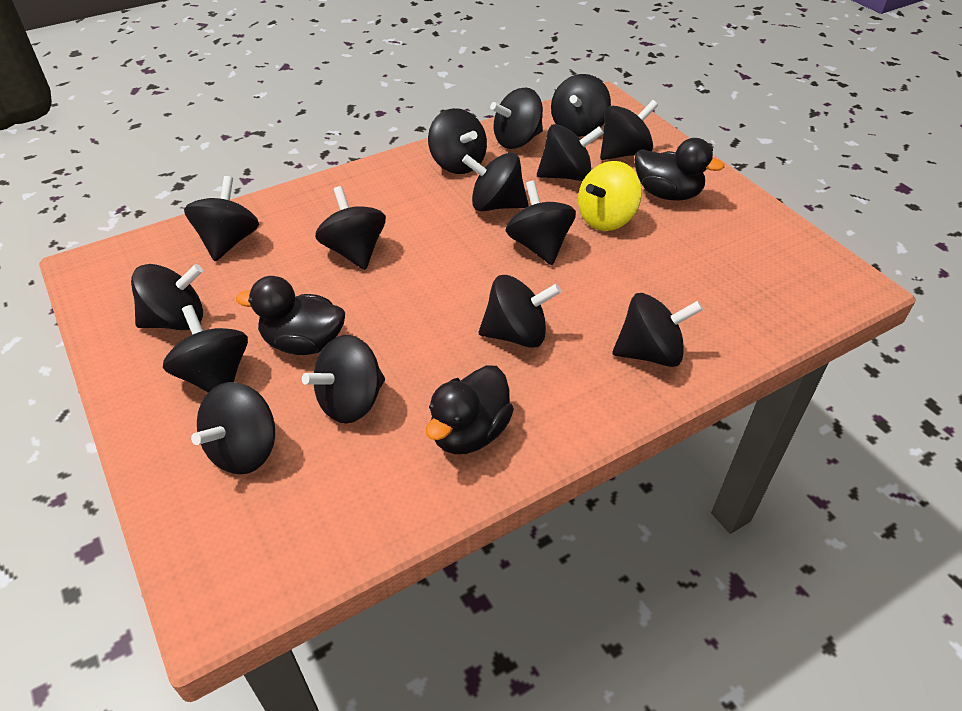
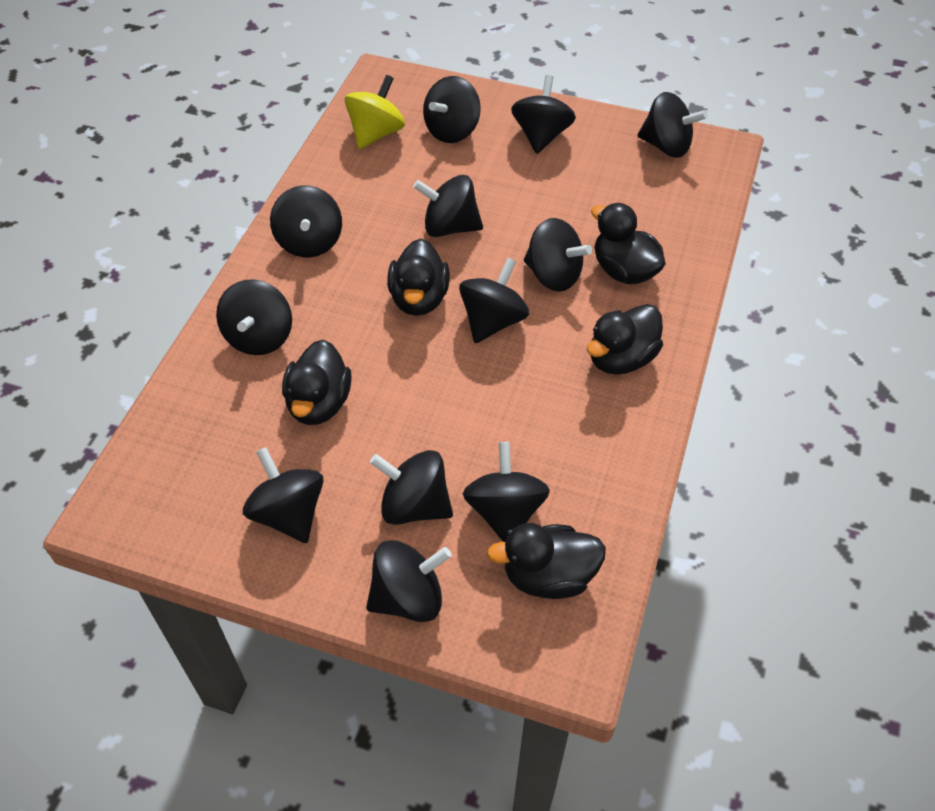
black duck: 3 -> 5
black spinning top: 15 -> 12

